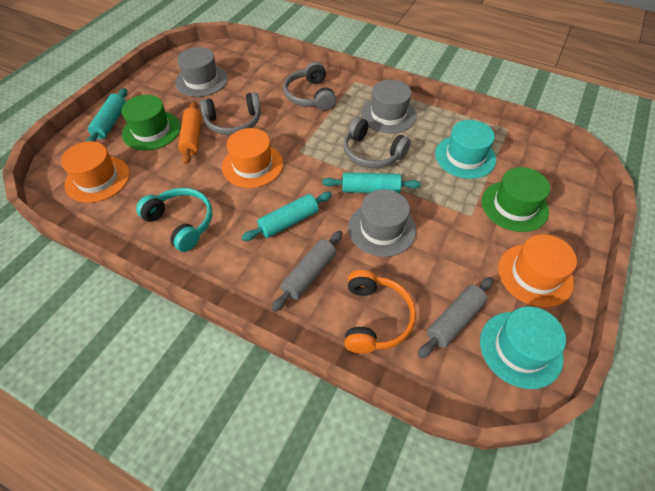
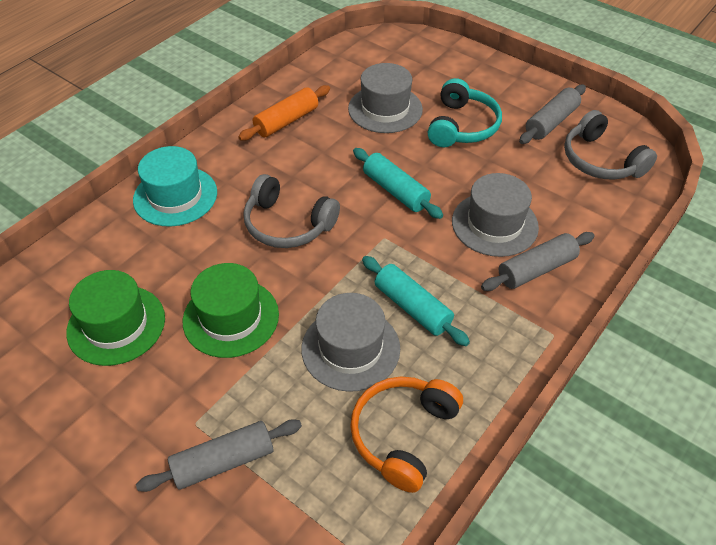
grey headphones: 3 -> 2
grey rolling pin: 2 -> 3
orange hat: 3 -> 0
turquoise hat: 2 -> 1
turquoise rolling pin: 3 -> 2

